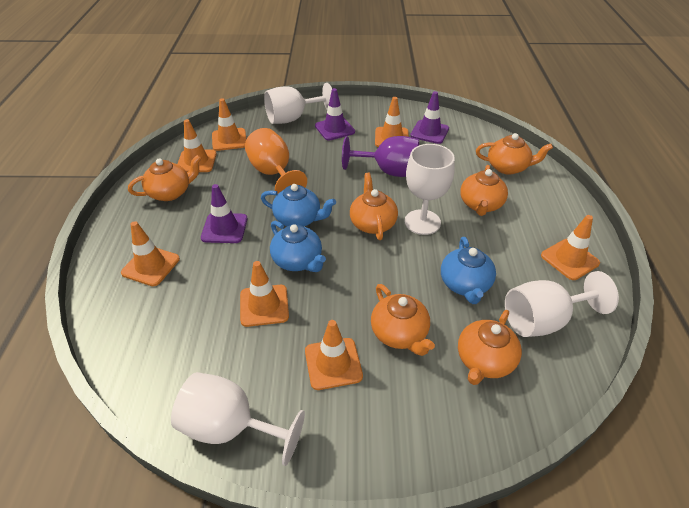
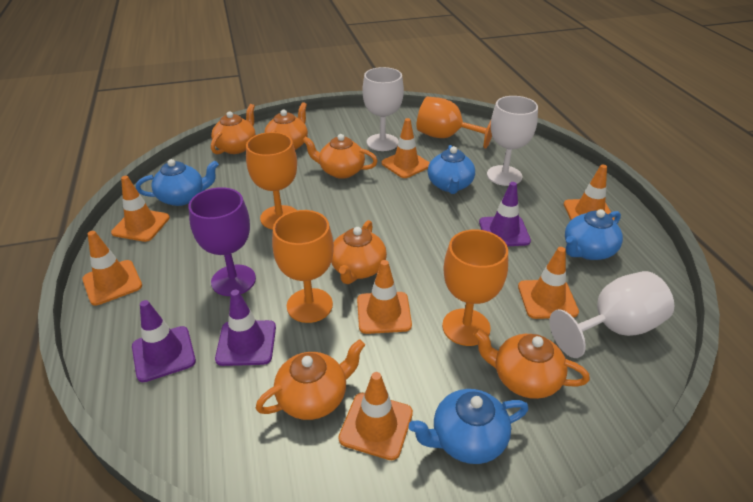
blue teapot: 3 -> 4
orange goblet: 1 -> 4
white goblet: 4 -> 3

